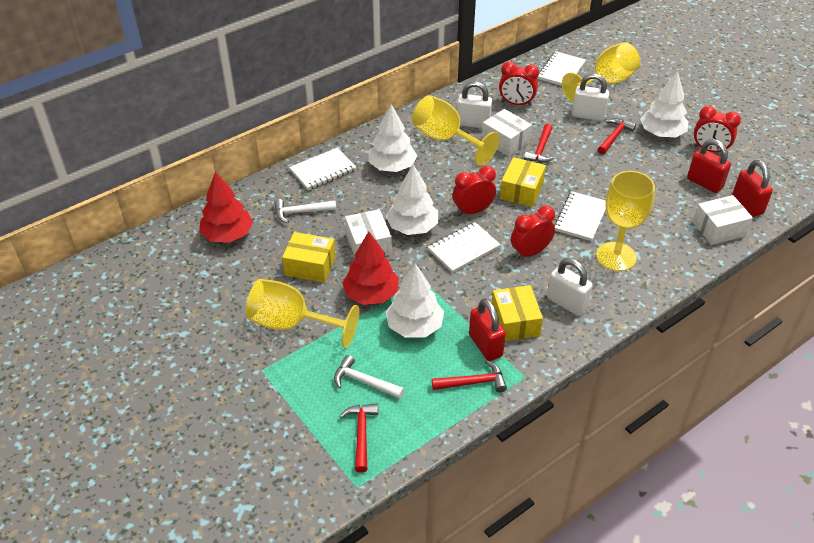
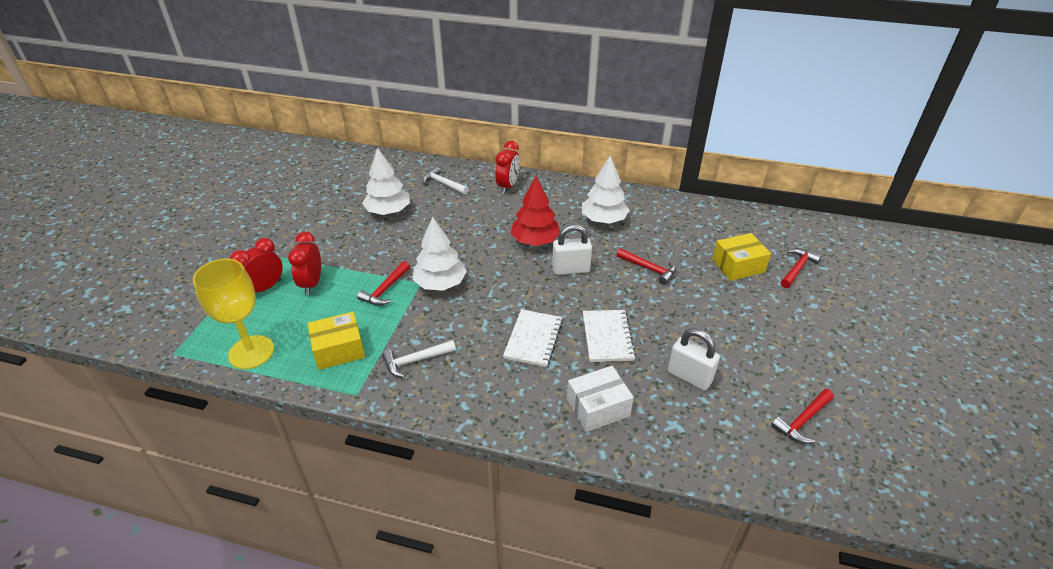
red clock: 4 -> 3
red padlock: 3 -> 0
red tree: 2 -> 1
white box: 3 -> 1
white notebook: 4 -> 2
white padlock: 3 -> 2
white tree: 4 -> 3
yellow box: 3 -> 2
yellow goblet: 4 -> 1

